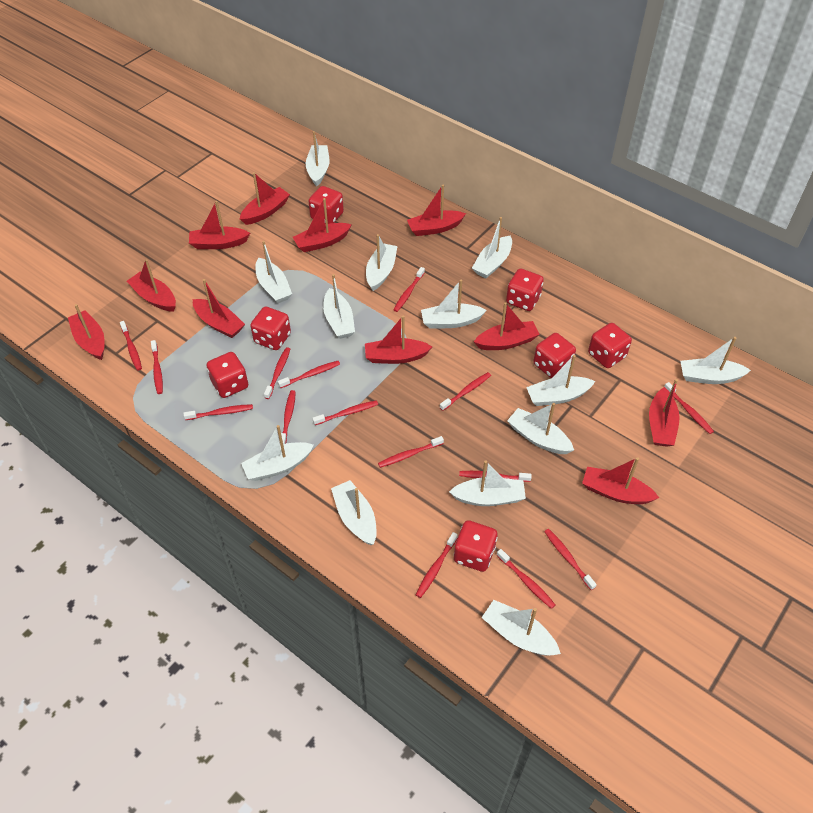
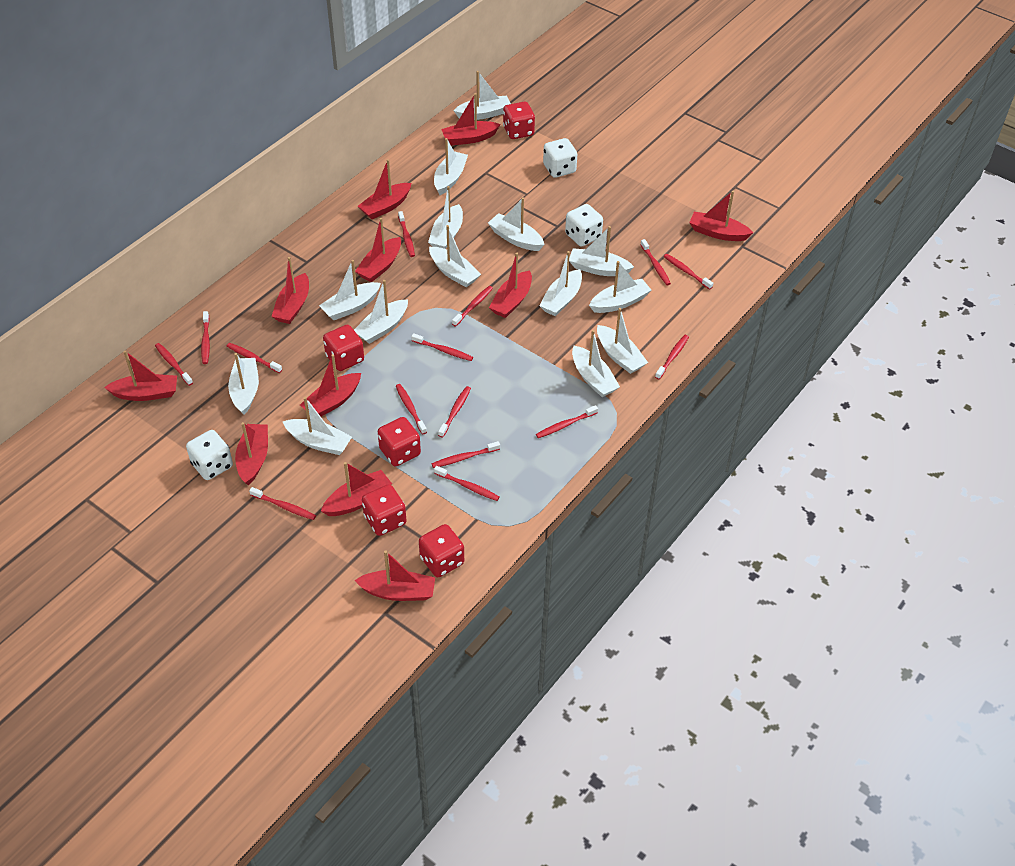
red dice: 7 -> 5
white boat: 13 -> 14
white dice: 0 -> 3

